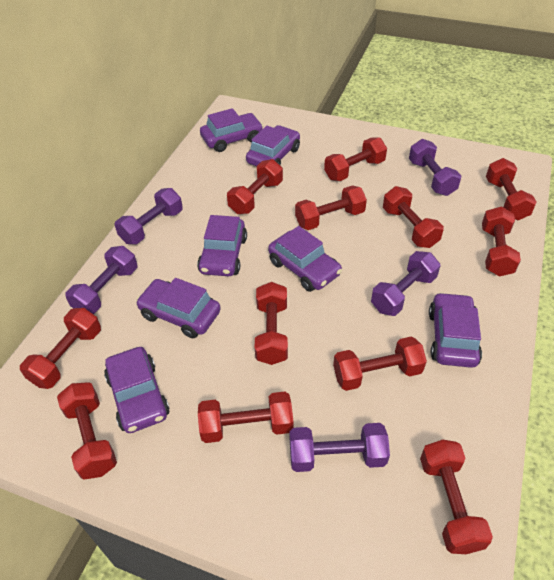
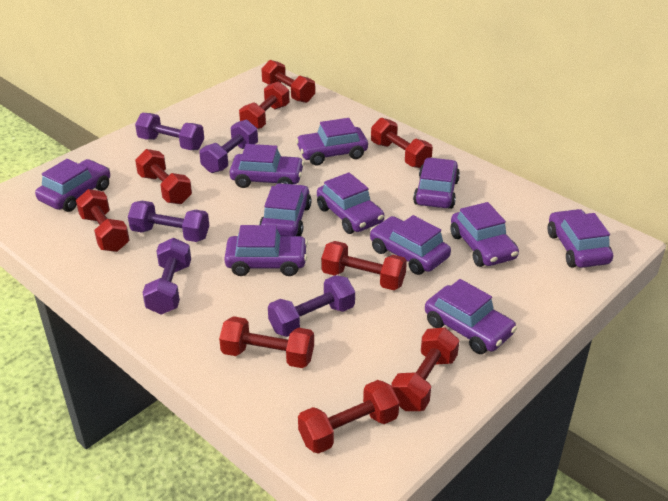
purple car: 7 -> 11
red dumbbell: 12 -> 9

